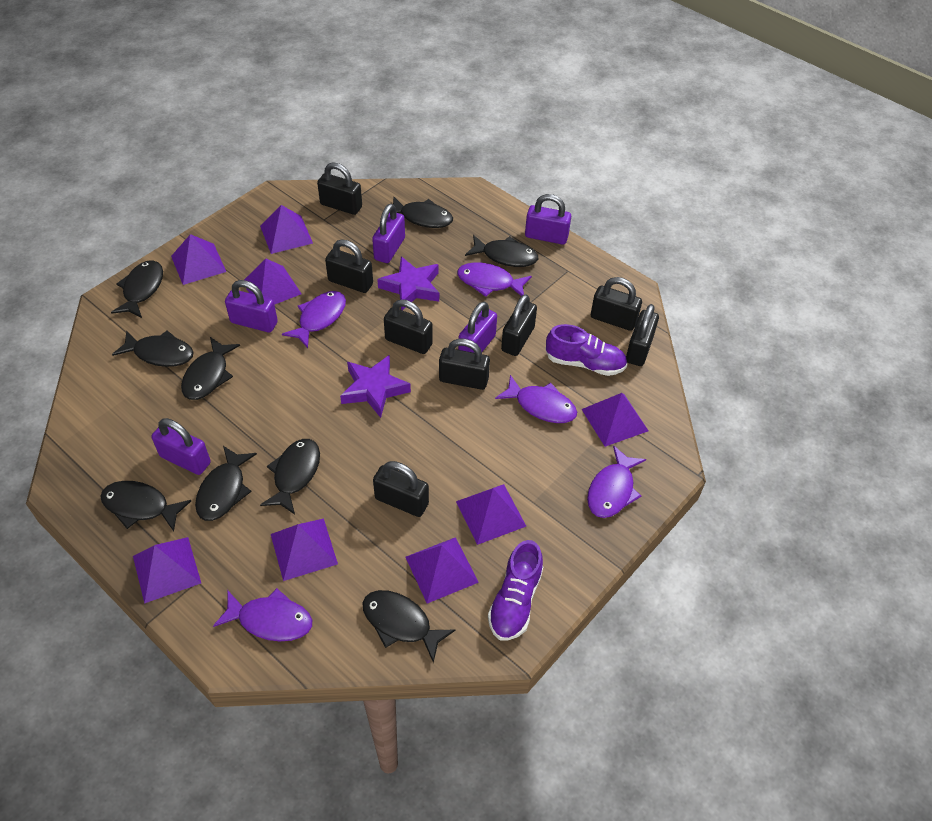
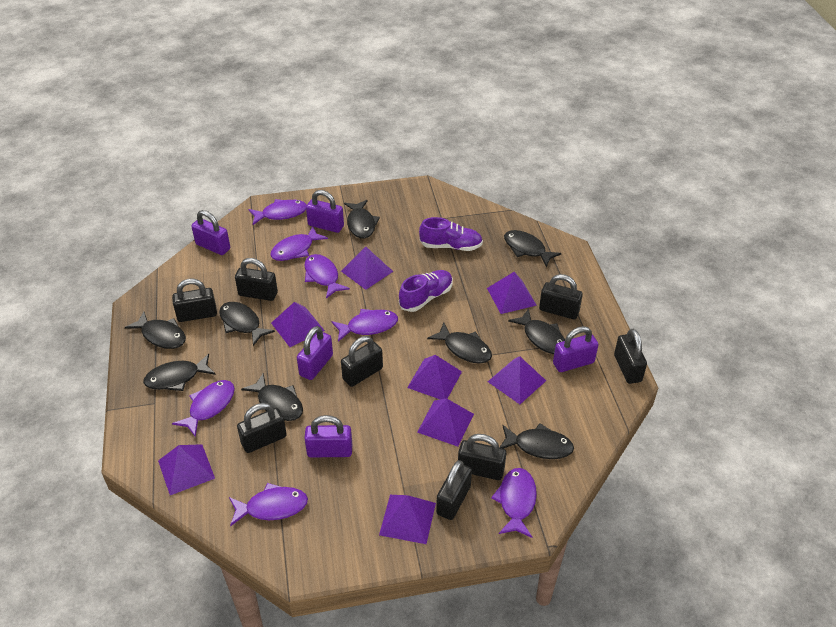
purple fish: 5 -> 7
purple star: 2 -> 0

